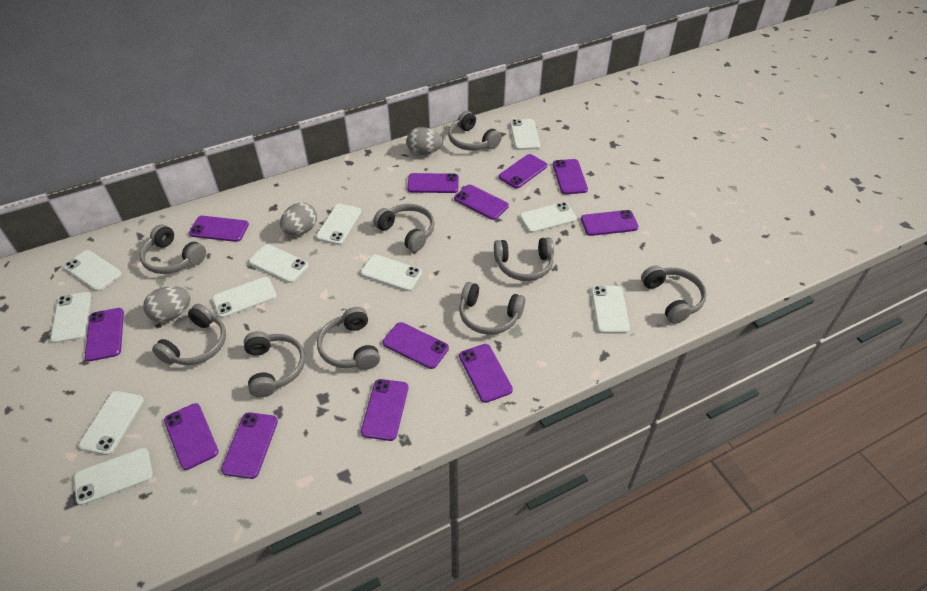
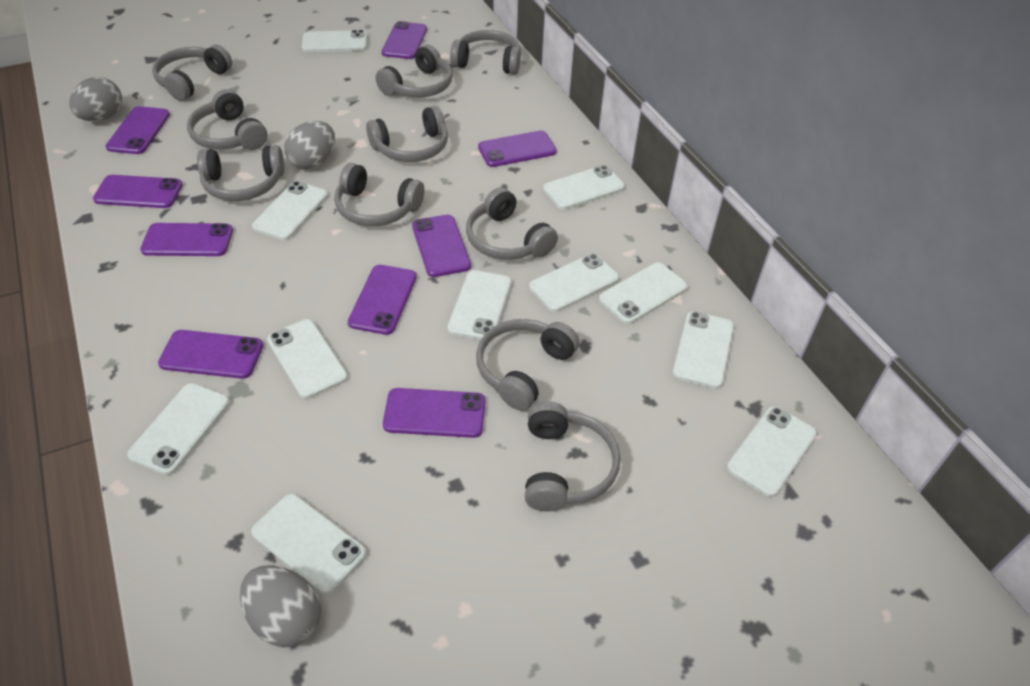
grey headphones: 9 -> 10
purple phone: 12 -> 9

